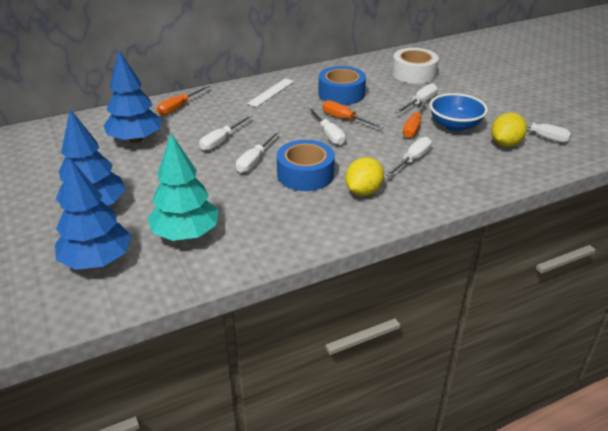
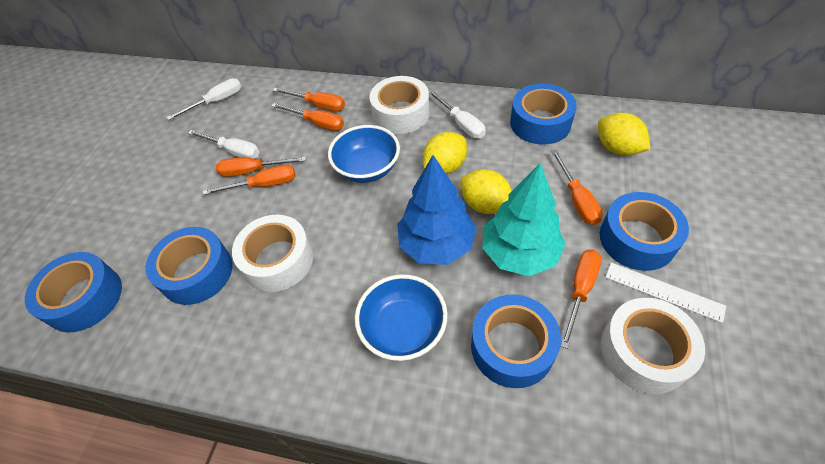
blue bowl: 1 -> 2
blue tape: 2 -> 5
blue tree: 3 -> 1
orange screwdriver: 3 -> 6
white screwdriver: 6 -> 3
white tape: 1 -> 3
yellow lemon: 2 -> 3

